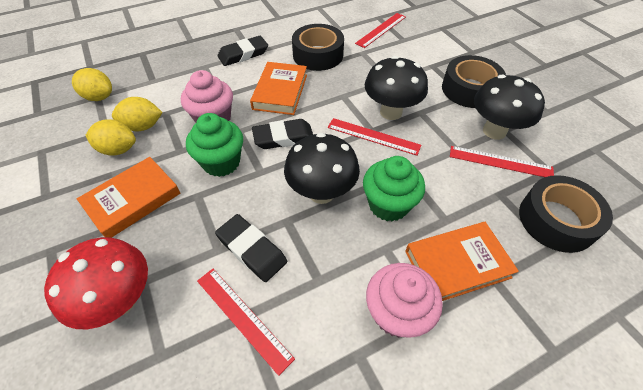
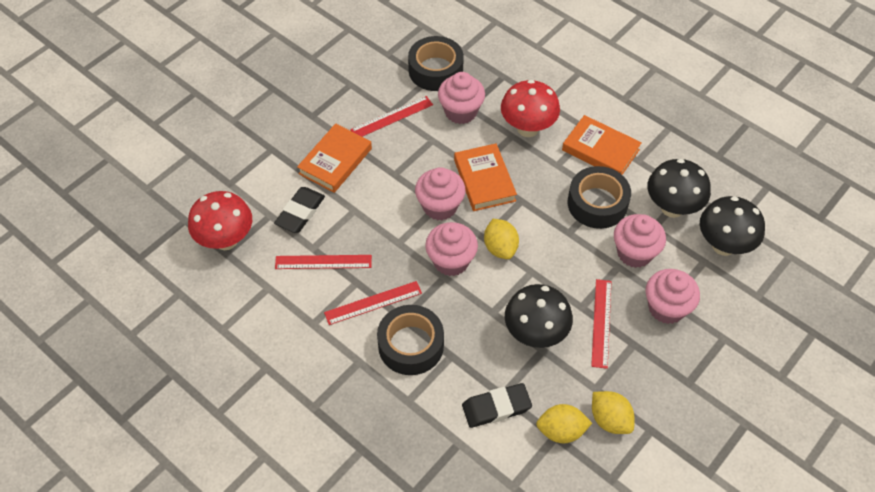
black eraser: 3 -> 2
green cupcake: 2 -> 0
pink cupcake: 2 -> 5
red mushroom: 1 -> 2

